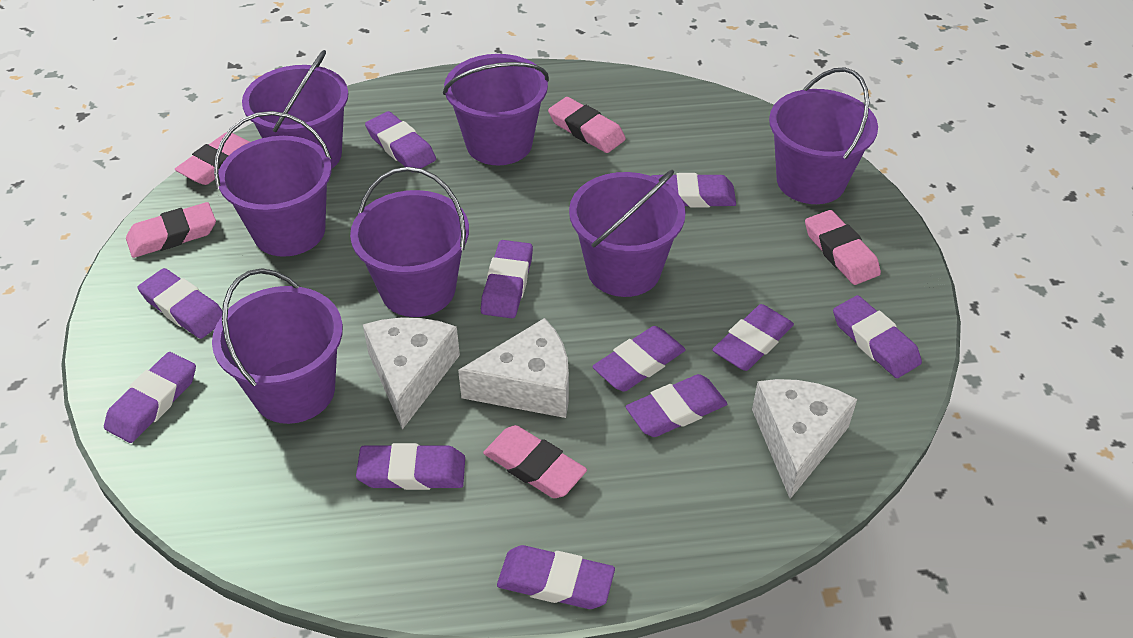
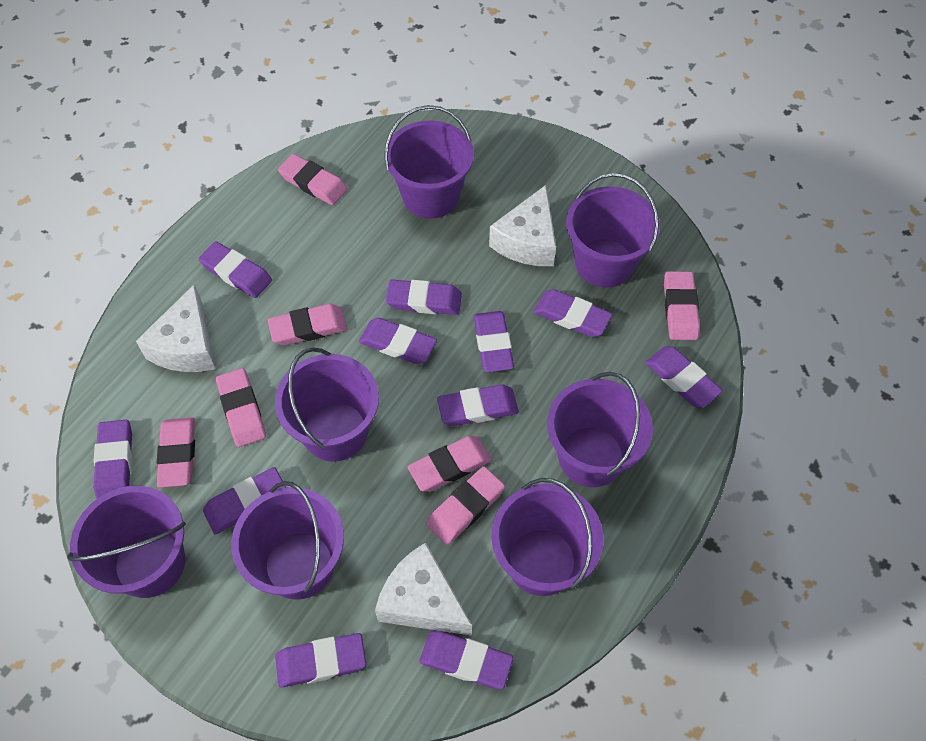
pink eraser: 5 -> 7

